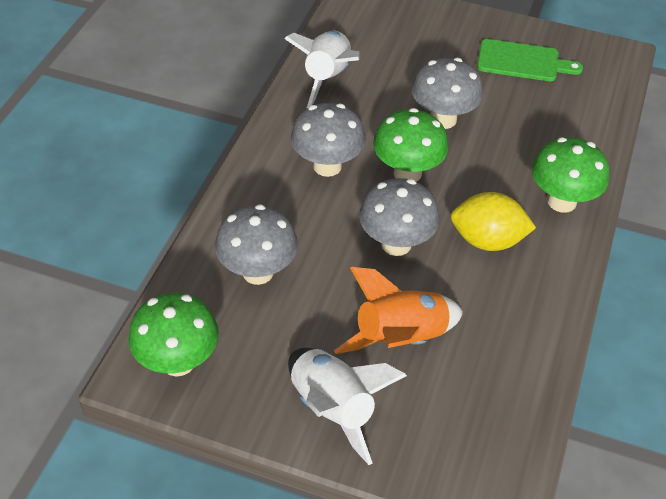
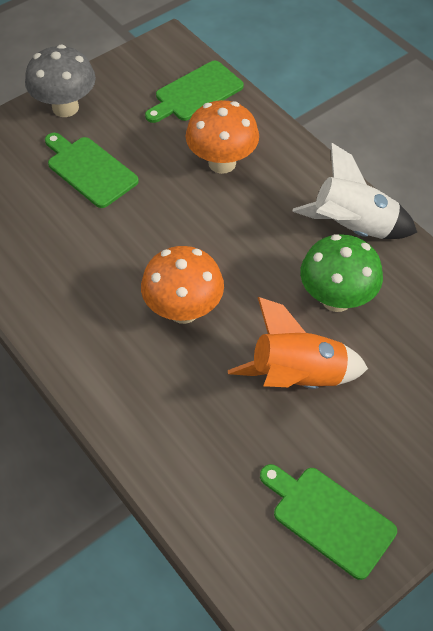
green cutting board: 1 -> 3
green mushroom: 3 -> 1
grey mushroom: 4 -> 1
orange mushroom: 0 -> 2
white rocket: 2 -> 1
yellow lemon: 1 -> 0

